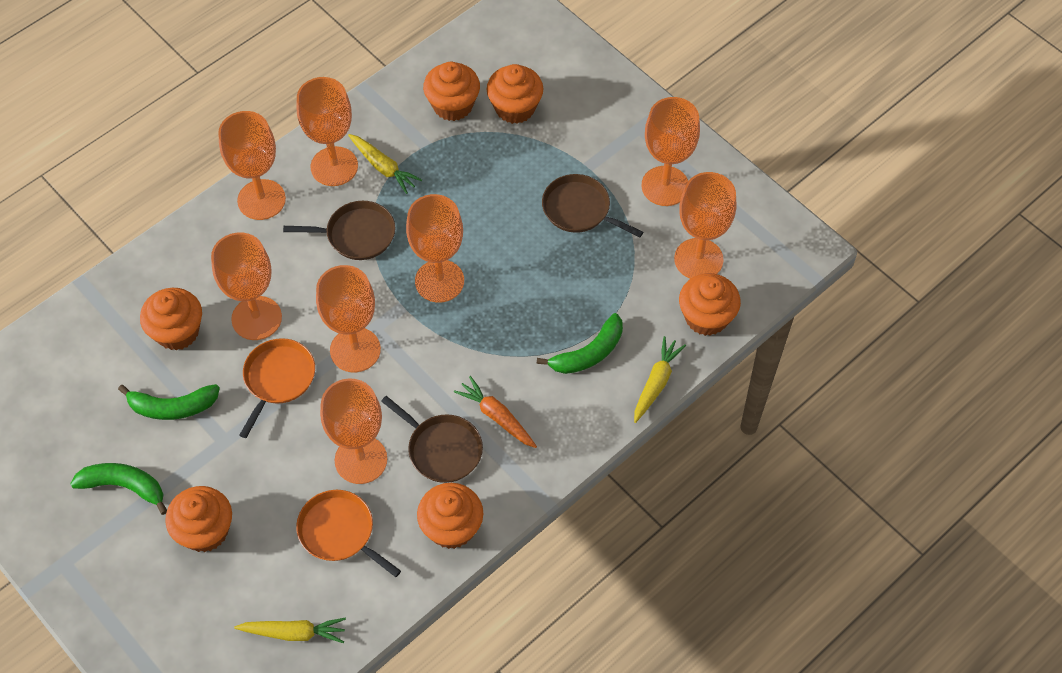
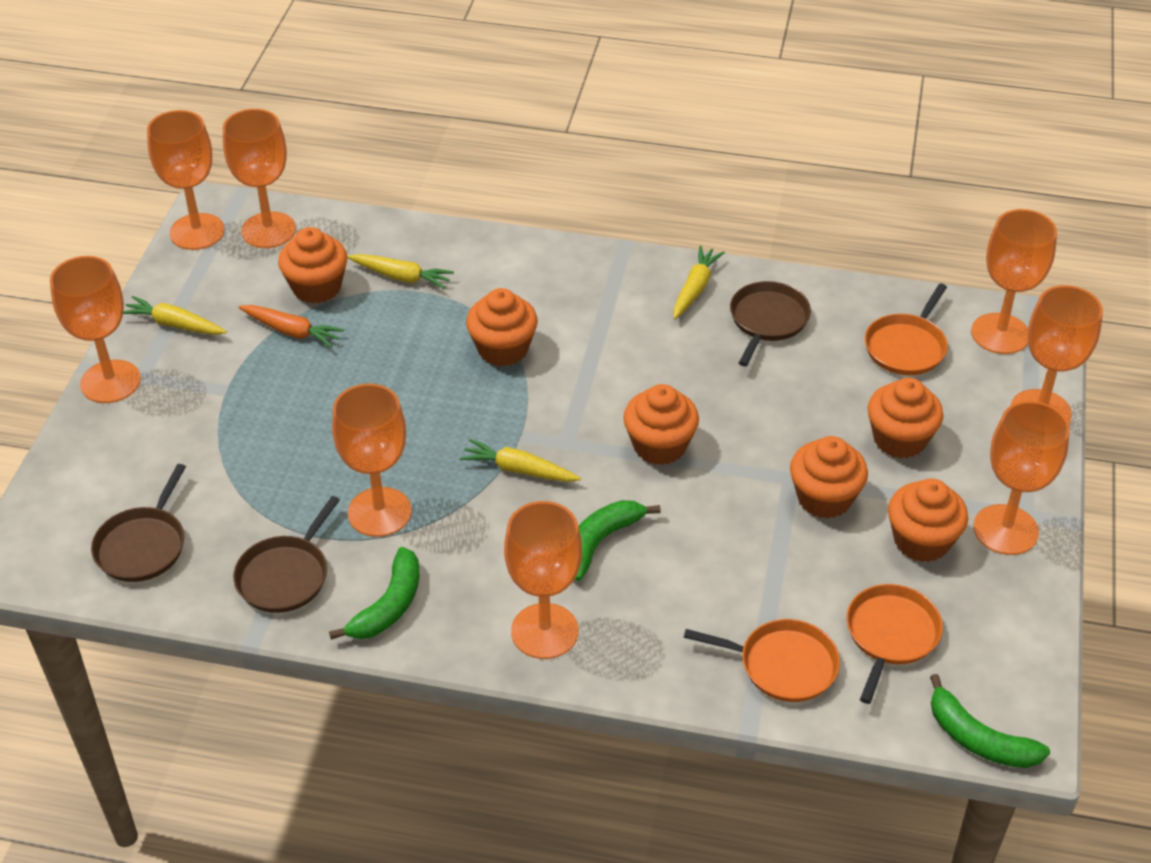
orange pan: 2 -> 3
yellow carrot: 3 -> 4

